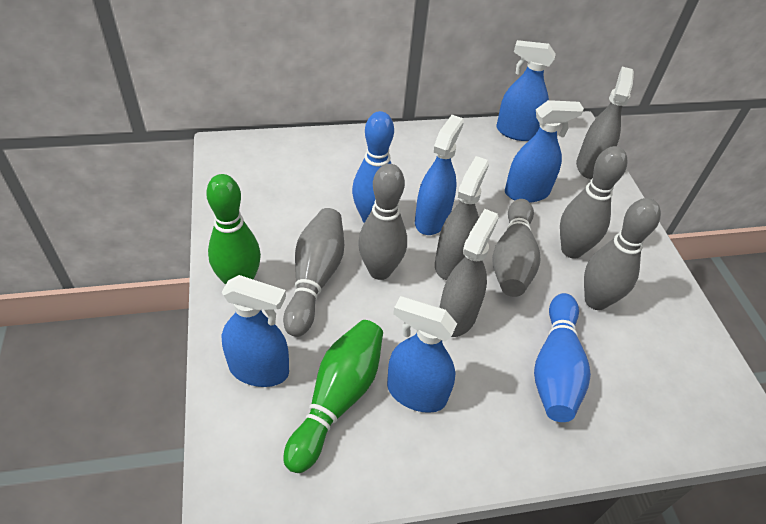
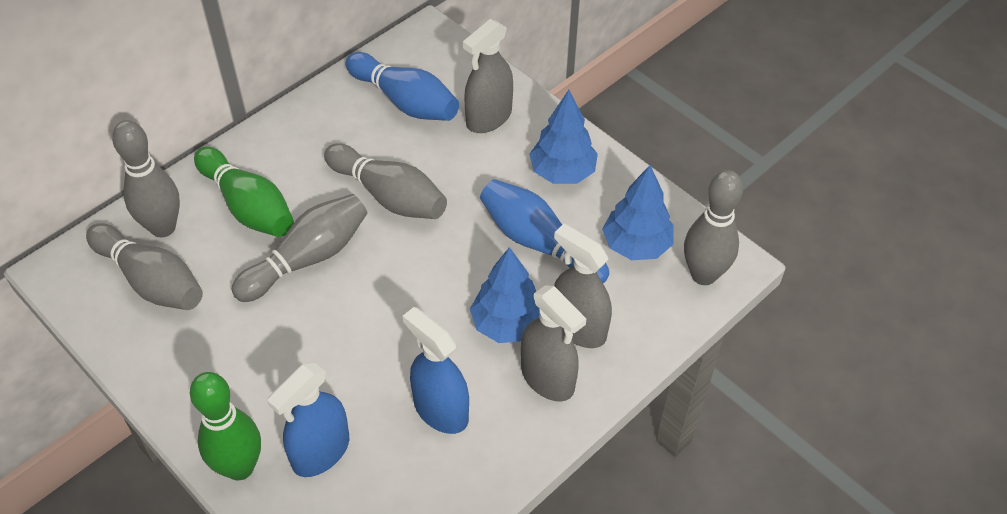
blue spray bottle: 5 -> 2
blue tree: 0 -> 3

